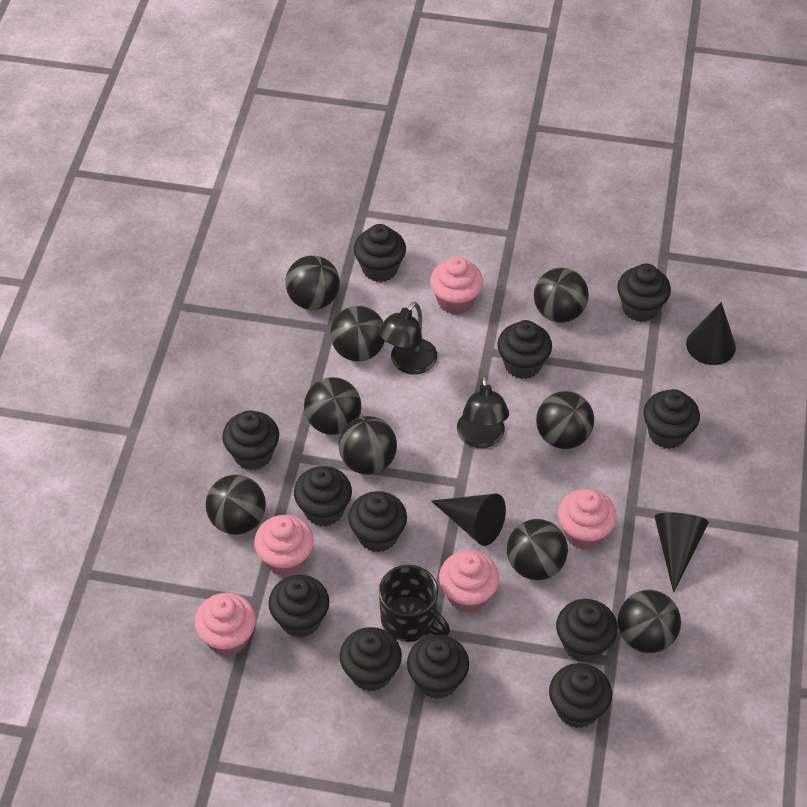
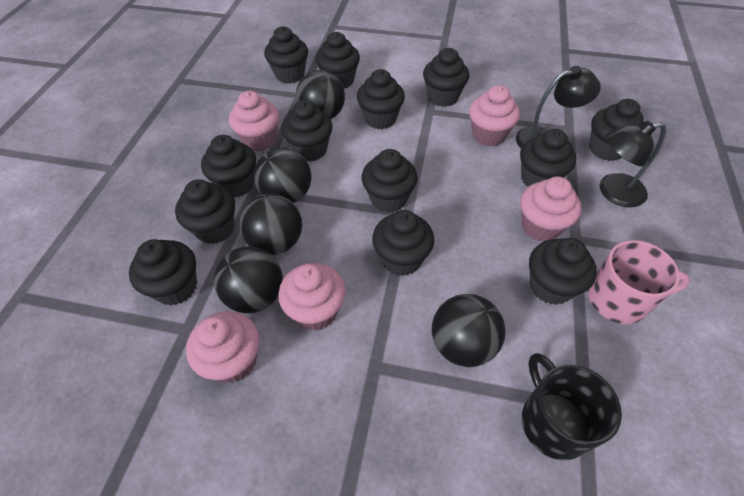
black ball: 9 -> 5
black cone: 3 -> 0
black cupcake: 12 -> 13
pink mug: 0 -> 1

